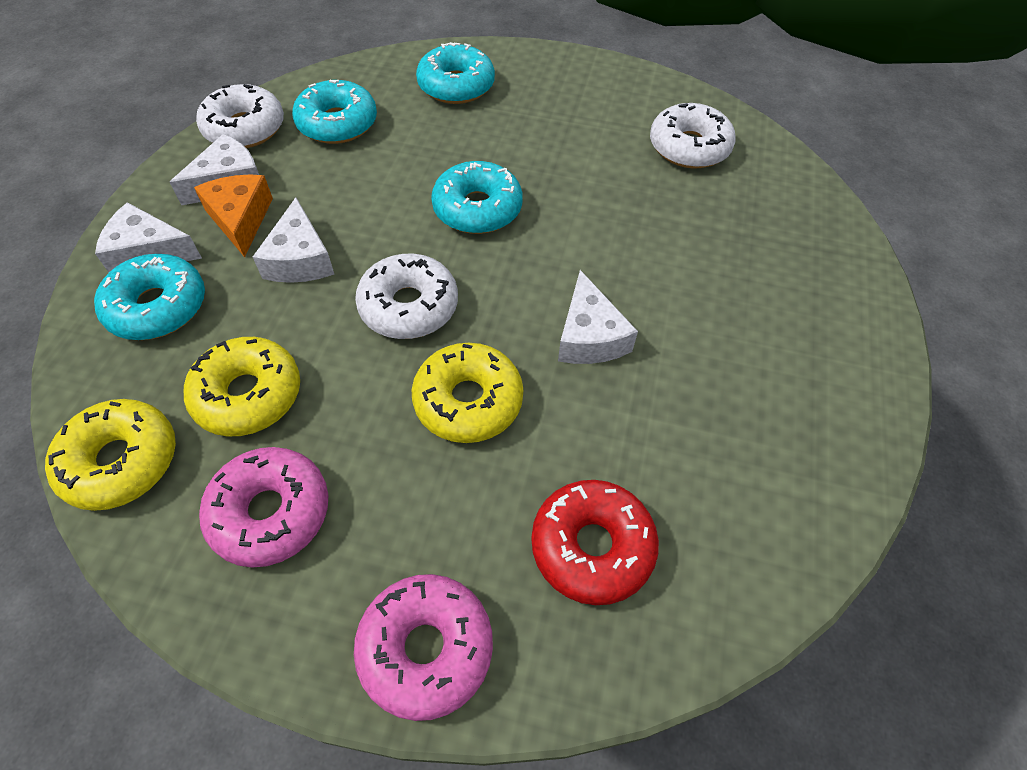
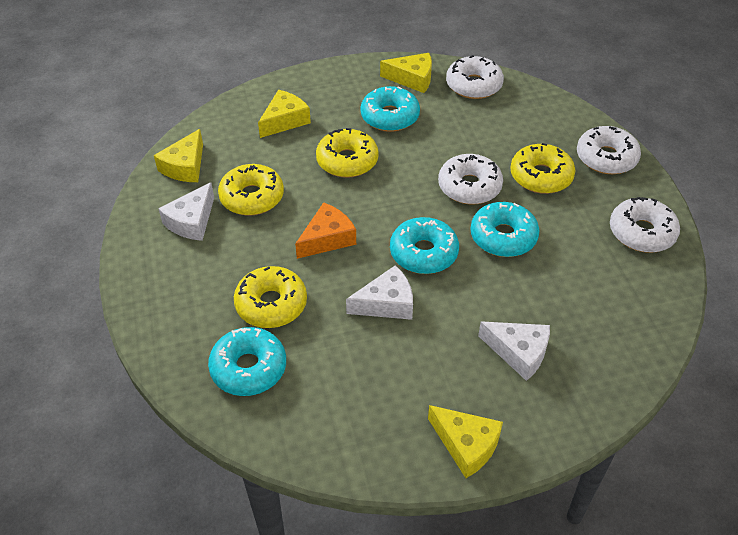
pink donut: 2 -> 0
red donut: 1 -> 0
white cheese: 4 -> 3
white donut: 3 -> 4
yellow cheese: 0 -> 4
yellow donut: 3 -> 4

